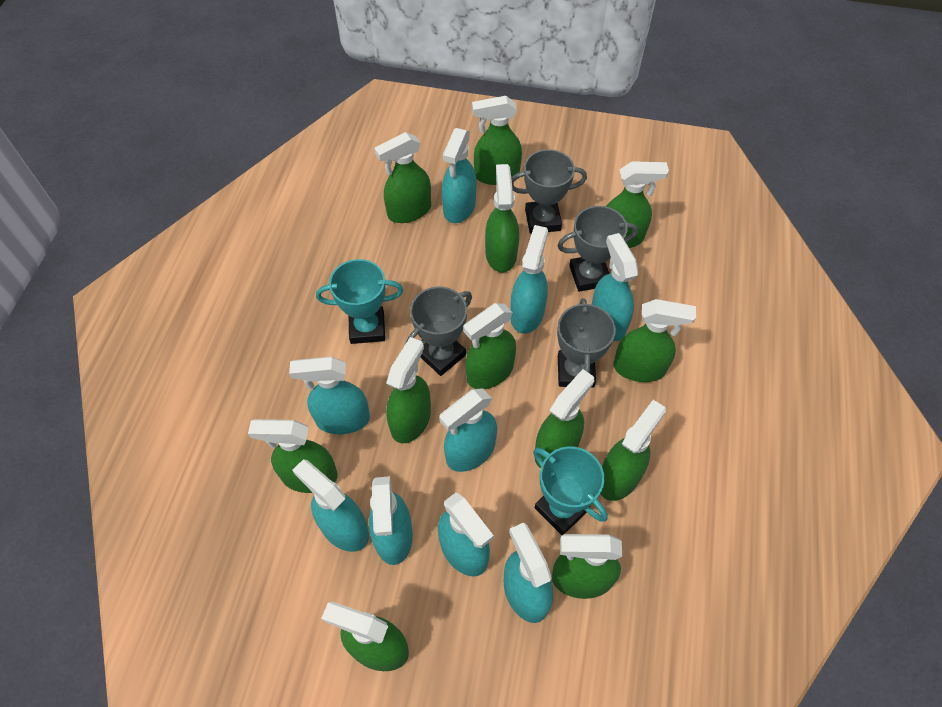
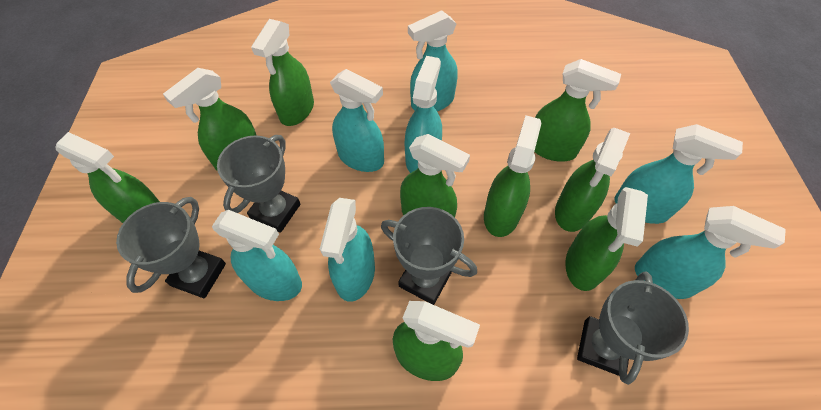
green spray bottle: 12 -> 9
turquoise spray bottle: 9 -> 7
turquoise trophy: 2 -> 0

